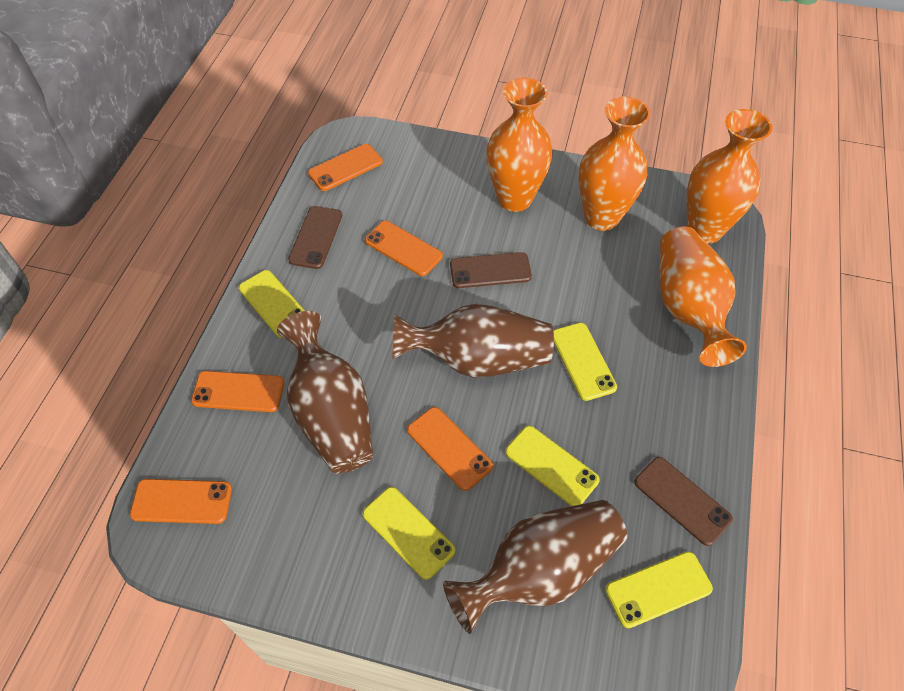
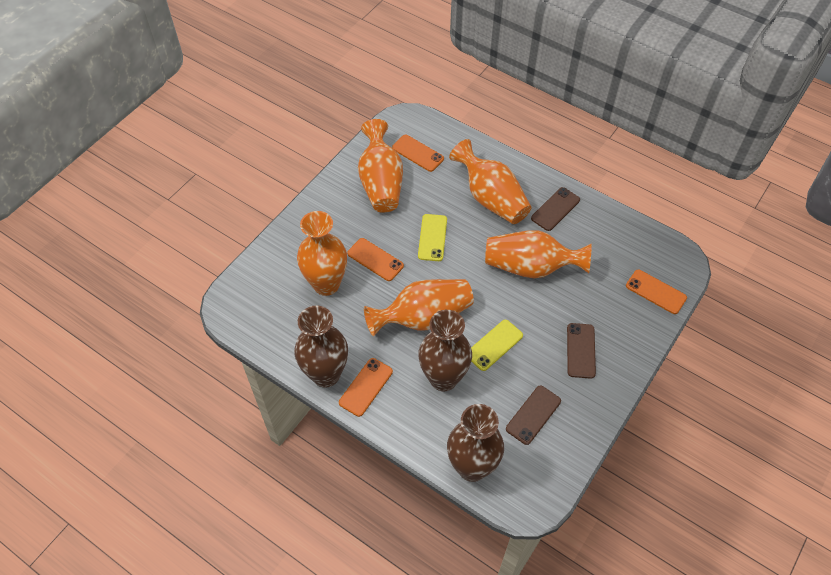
orange phone: 5 -> 4
orange vase: 4 -> 5
yellow phone: 5 -> 2

